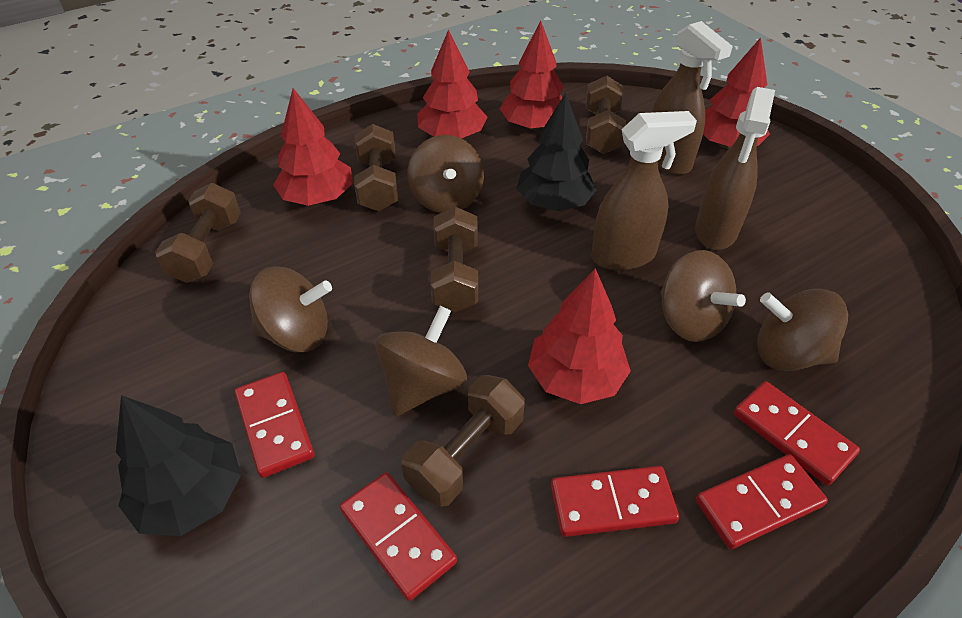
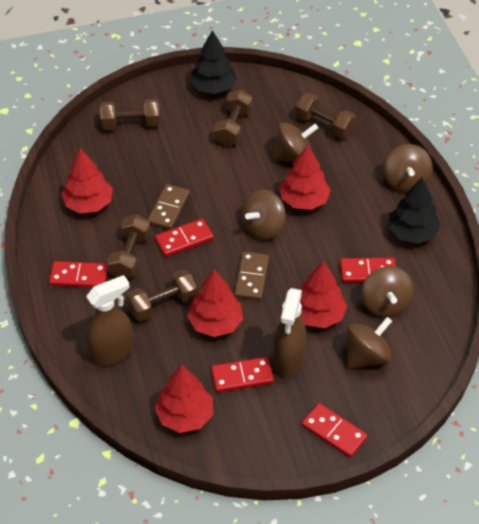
brown domino: 0 -> 2
brown spray bottle: 3 -> 2

